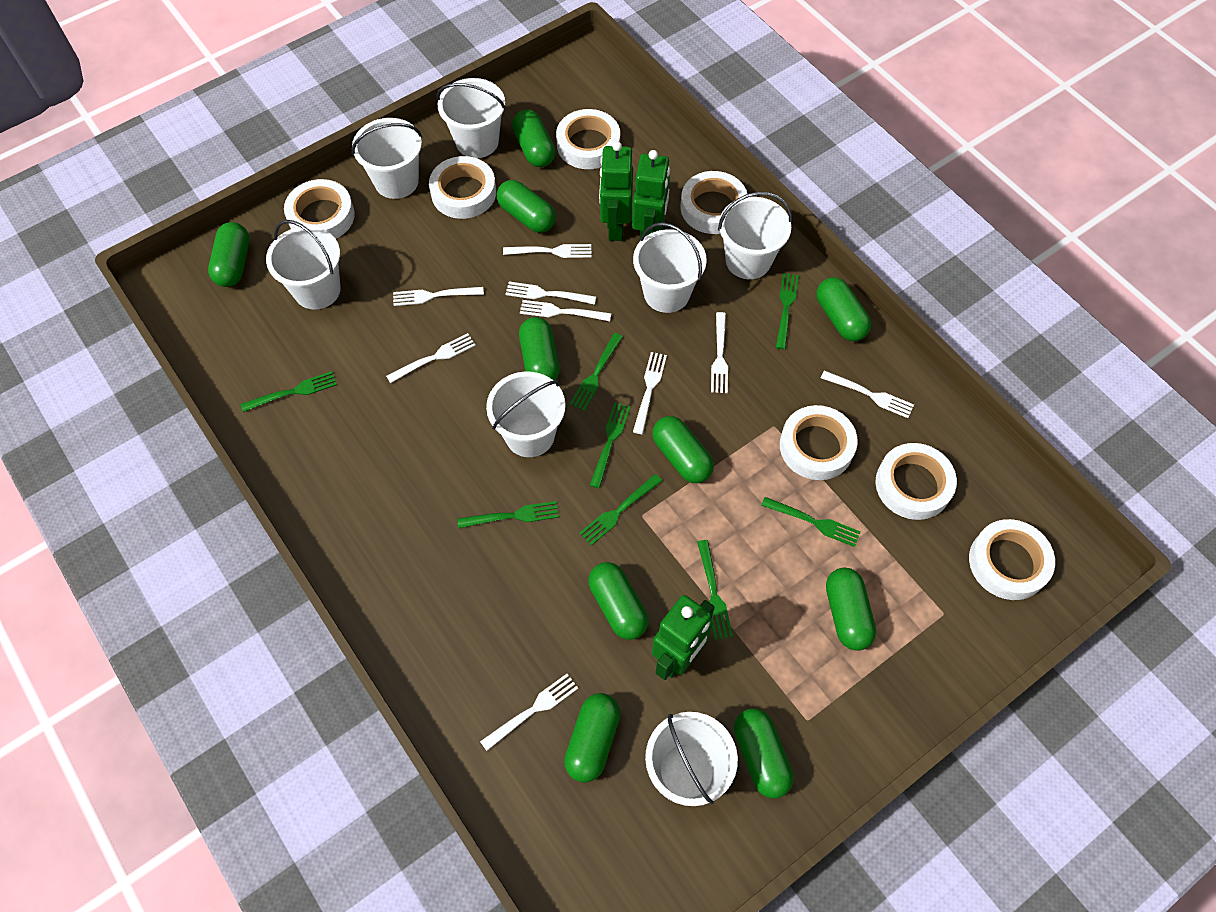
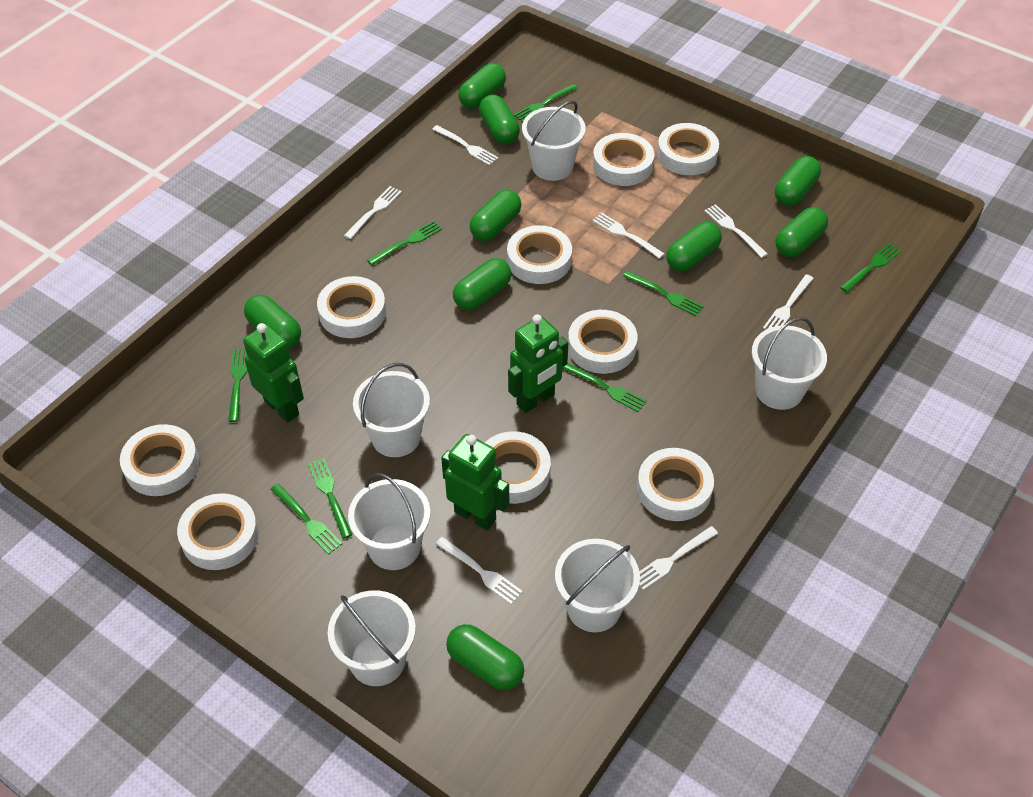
green capsule: 10 -> 9
white bucket: 7 -> 6
white fork: 9 -> 7
white tape: 7 -> 9

